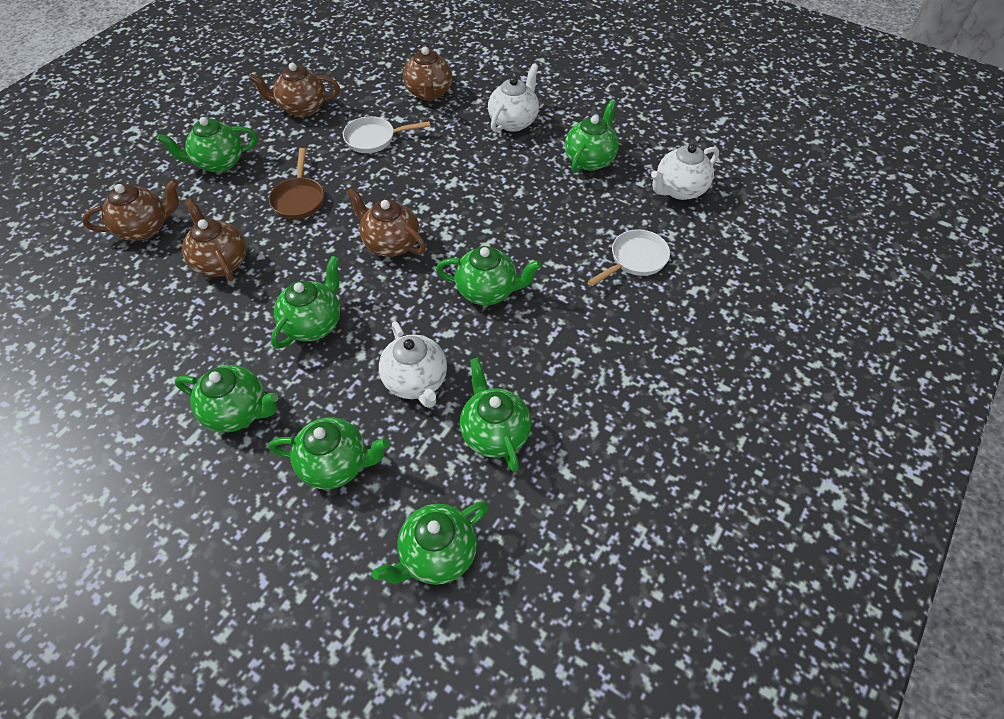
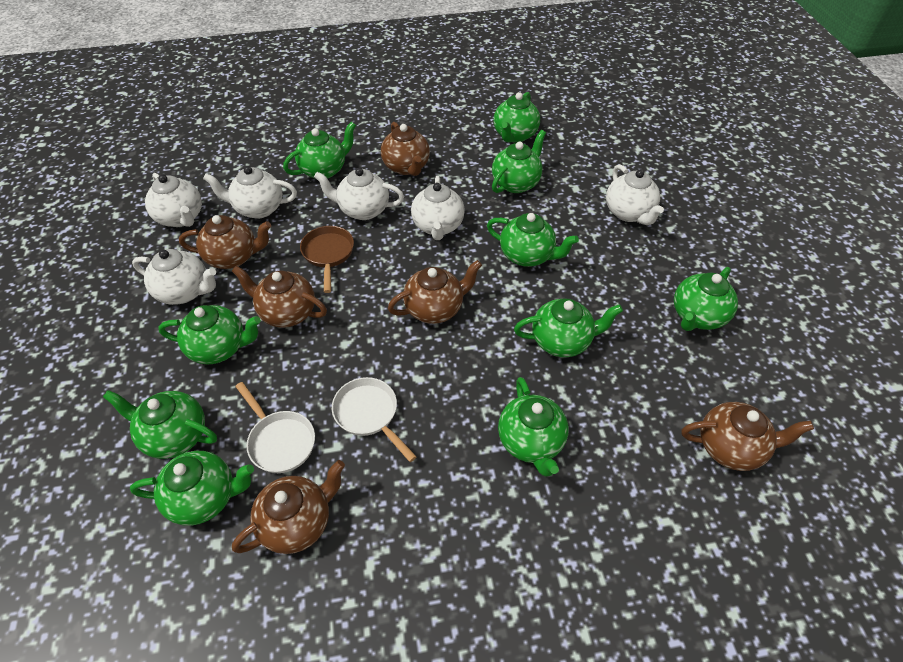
brown teapot: 5 -> 6
green teapot: 8 -> 10
white teapot: 3 -> 6

